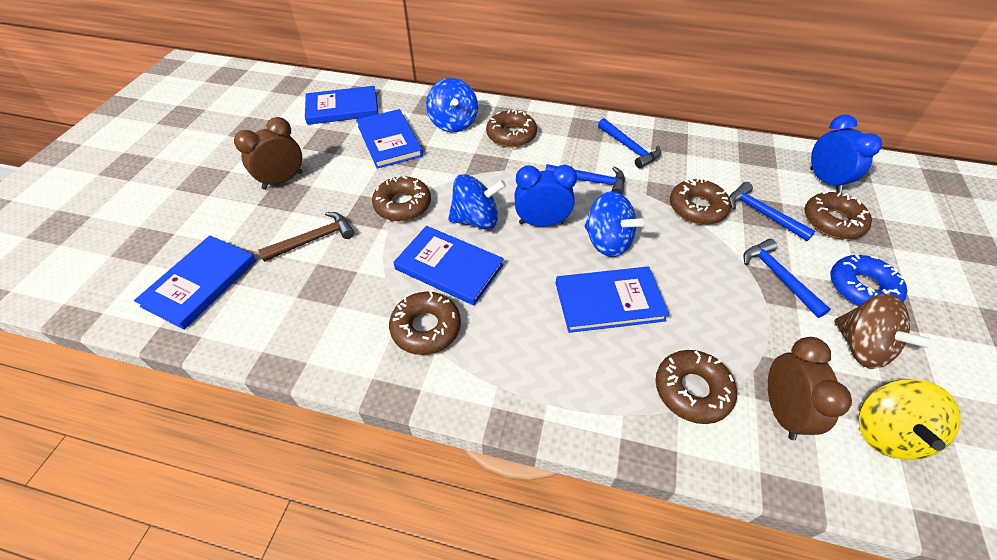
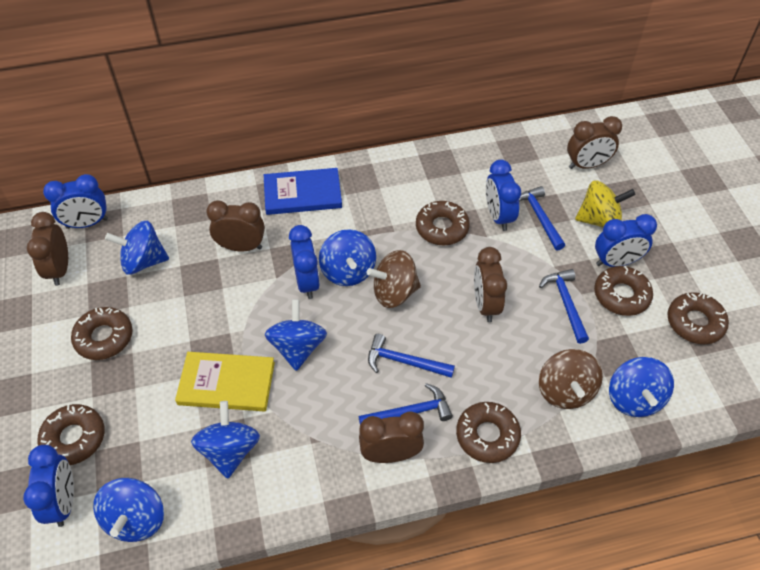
blue book: 5 -> 1
blue clock: 2 -> 5
blue donut: 1 -> 0
blue spinning top: 3 -> 6
brown clock: 2 -> 5
brown hammer: 1 -> 0
brown spinning top: 1 -> 2
yellow book: 0 -> 1

